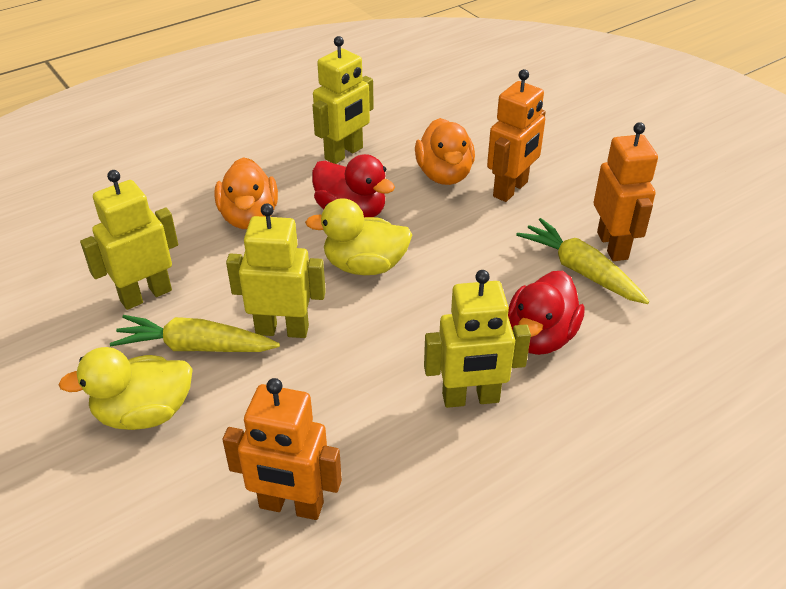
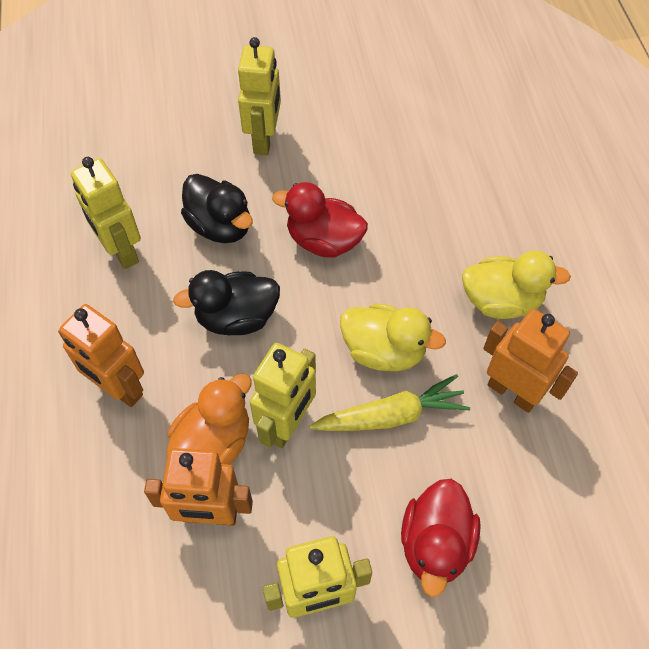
black duck: 0 -> 2
orange duck: 2 -> 1
yellow carrot: 2 -> 1

